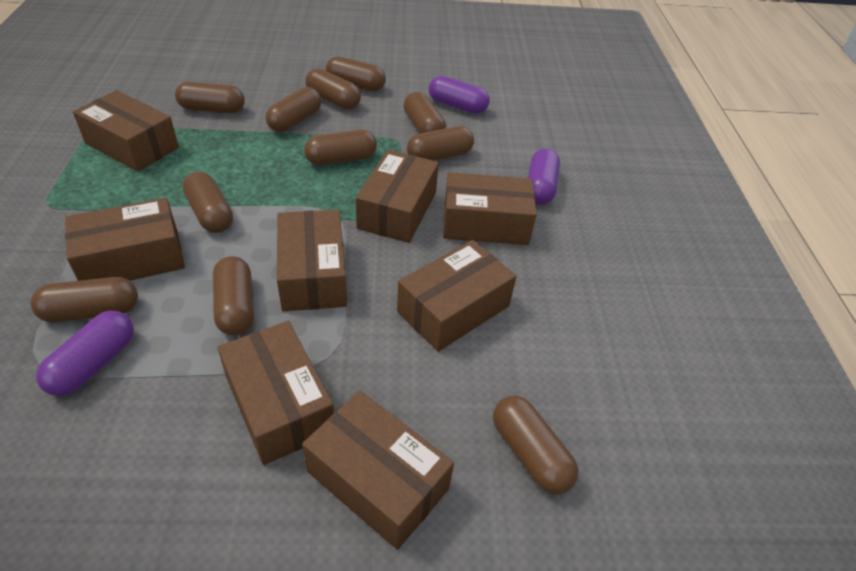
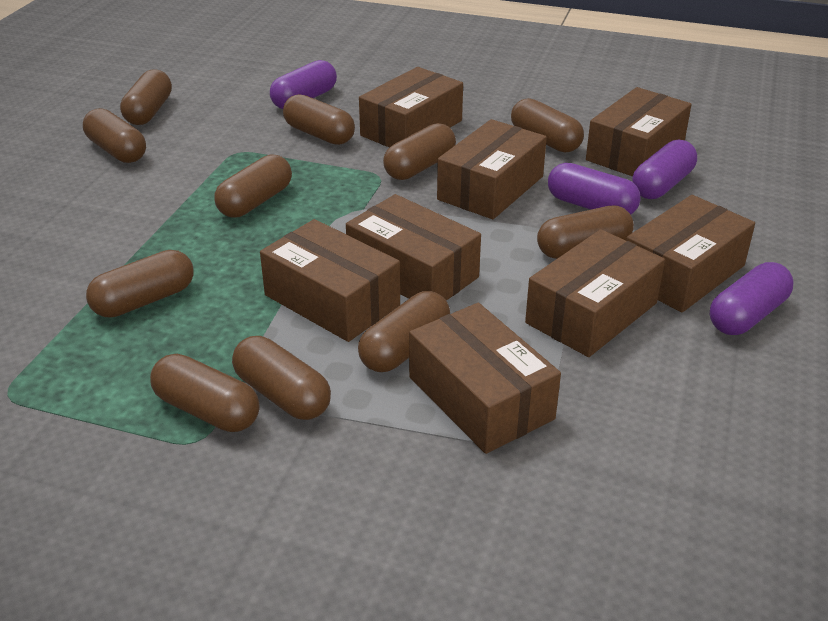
purple capsule: 3 -> 4

